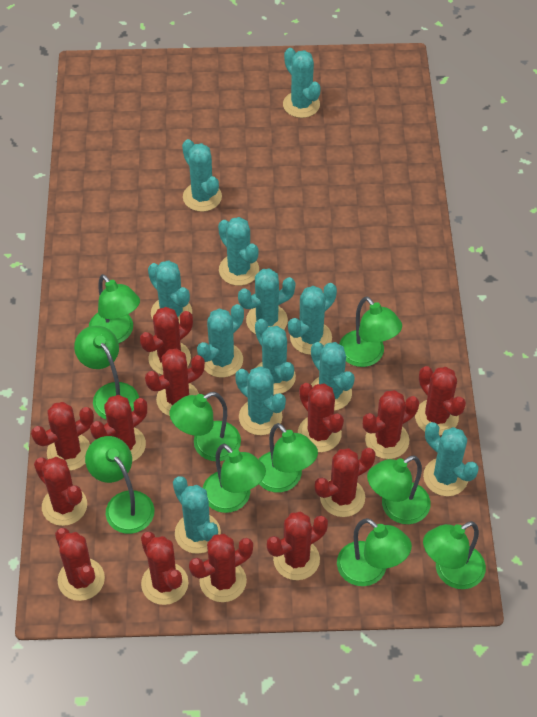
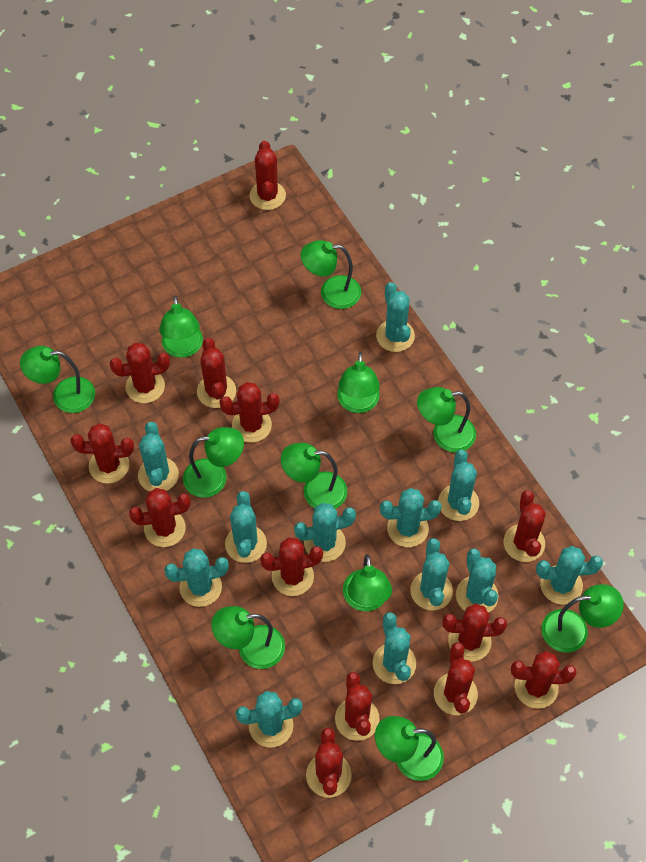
green lamp: 10 -> 11

